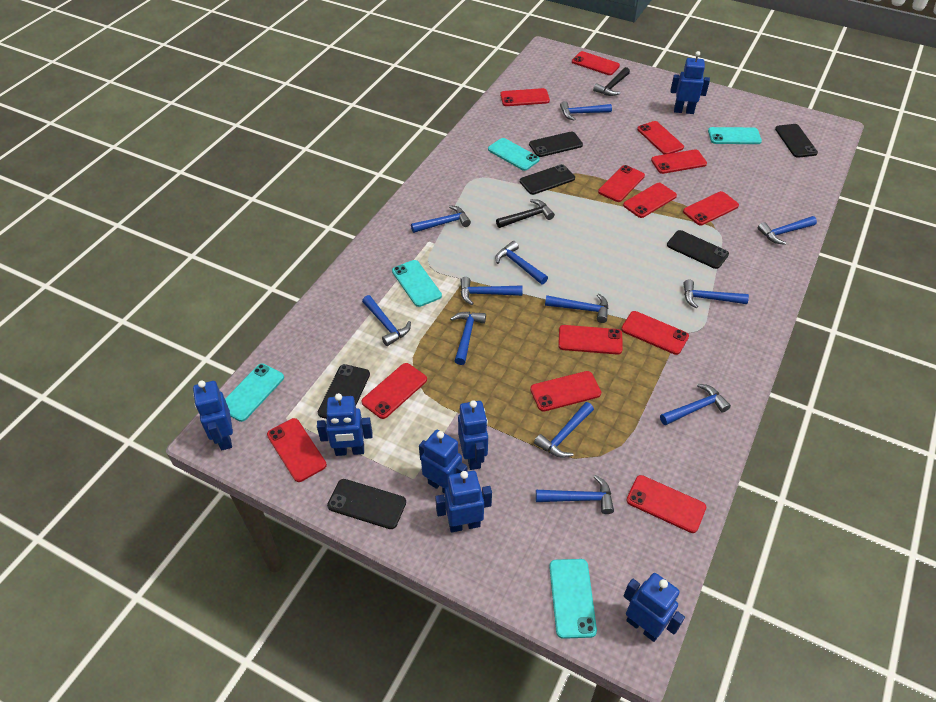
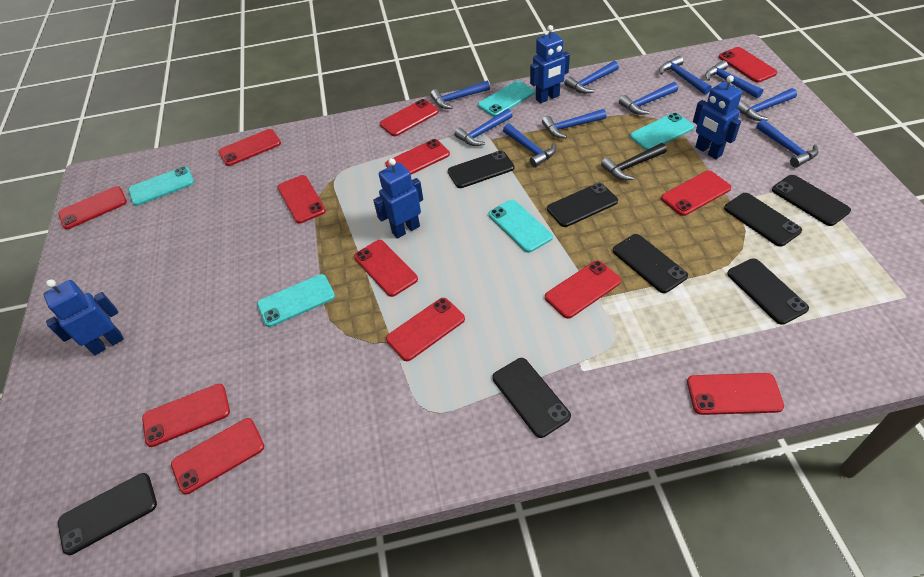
black hammer: 2 -> 1
black phone: 6 -> 8
blue hammer: 12 -> 10
blue robot: 7 -> 4

